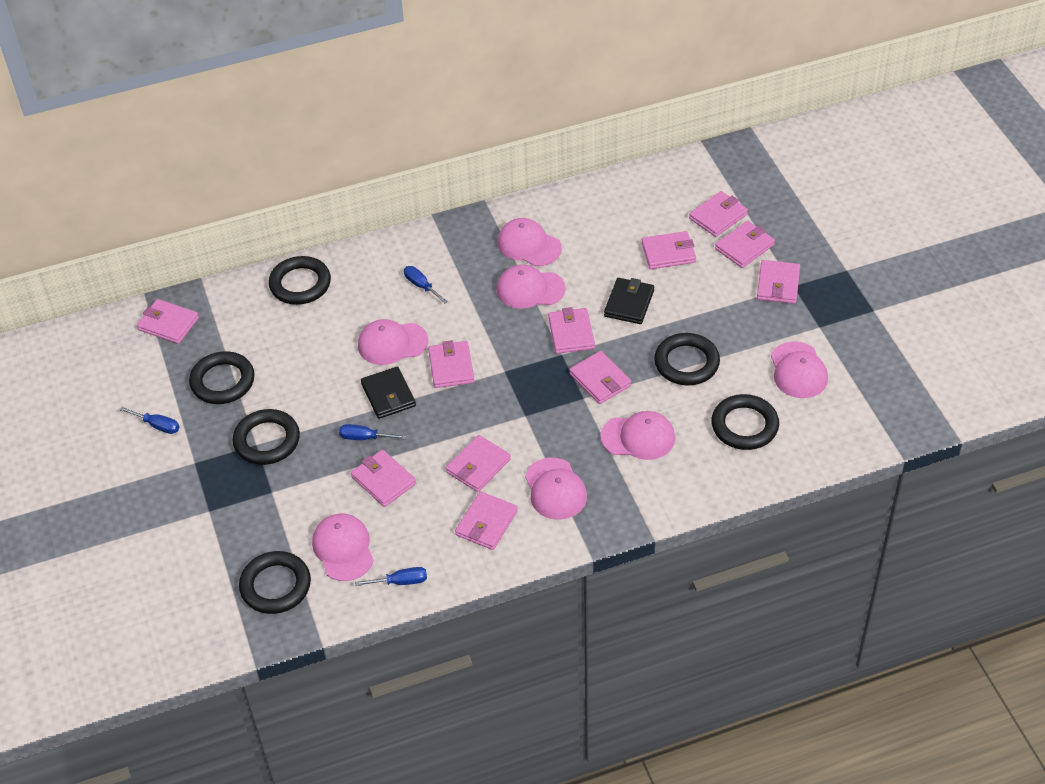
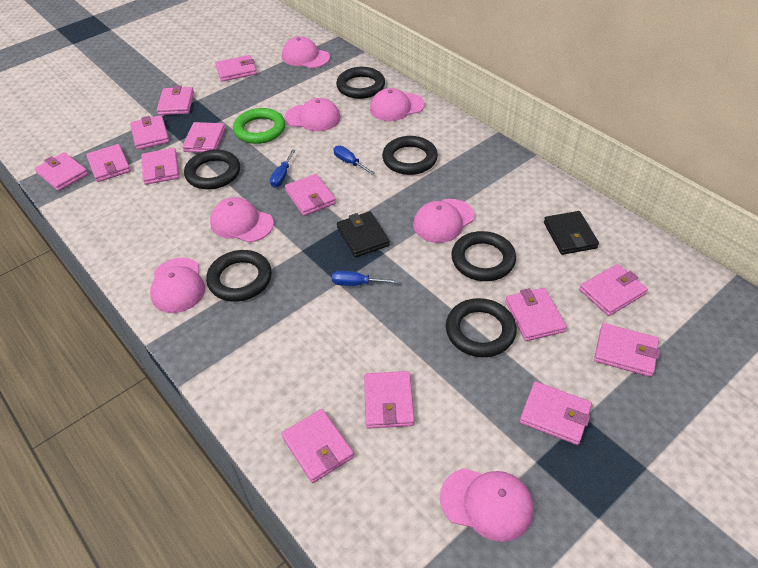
blue screwdriver: 4 -> 3
green ring: 0 -> 1
pink wallet: 11 -> 14

